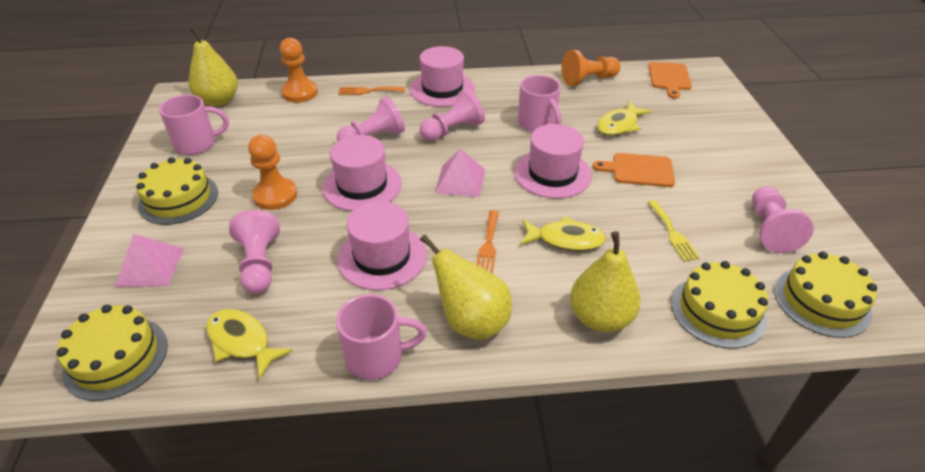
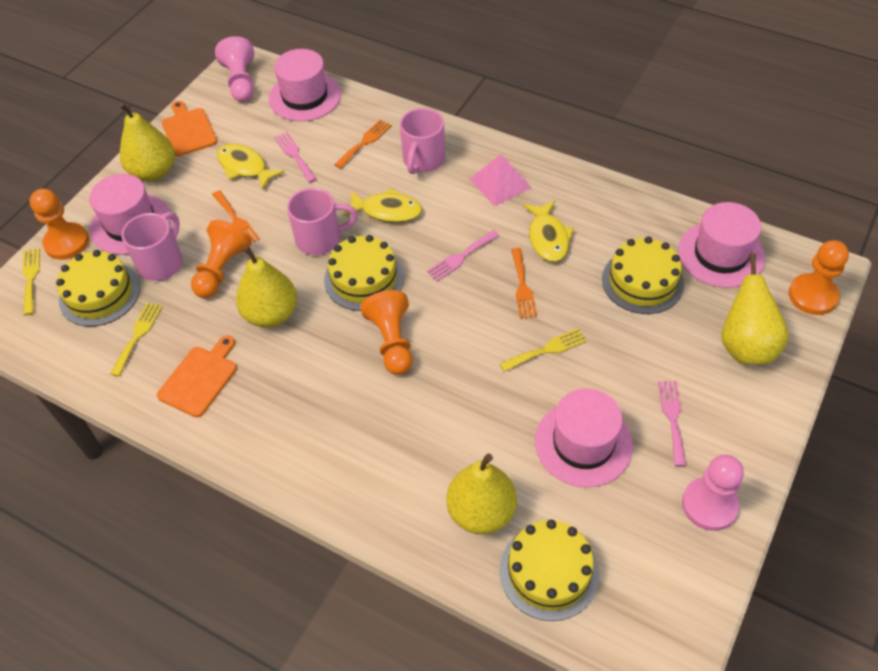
orange fork: 2 -> 3
orange pawn: 3 -> 4
pink fork: 0 -> 3
pink pawn: 4 -> 2
pink pyramid: 2 -> 1
yellow fork: 1 -> 3
yellow pear: 3 -> 4

